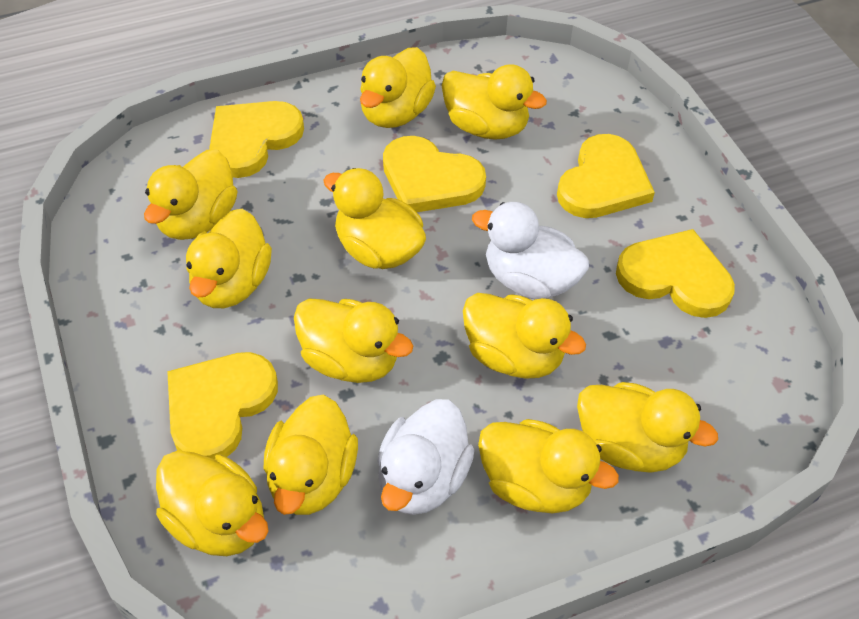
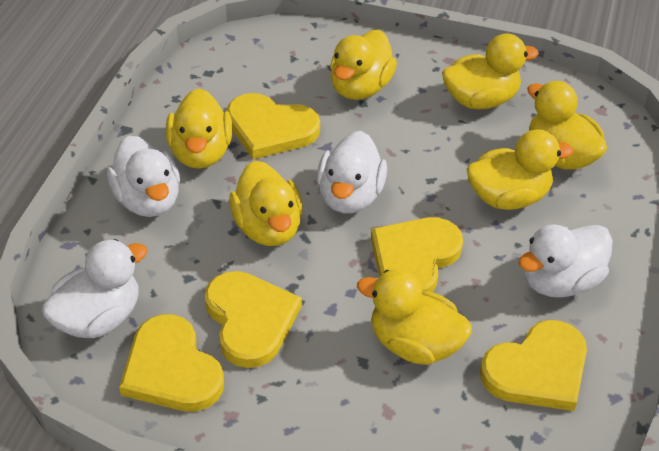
white duck: 2 -> 4
yellow duck: 11 -> 7

